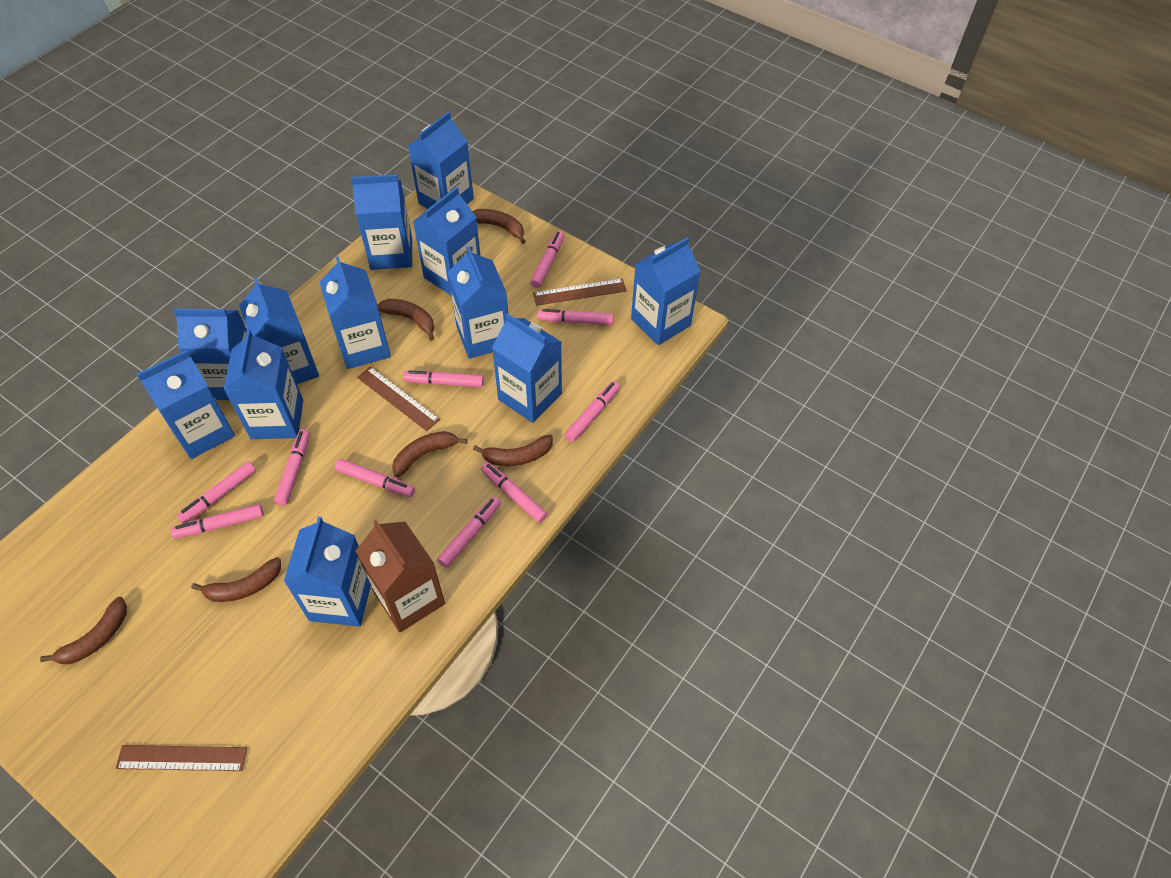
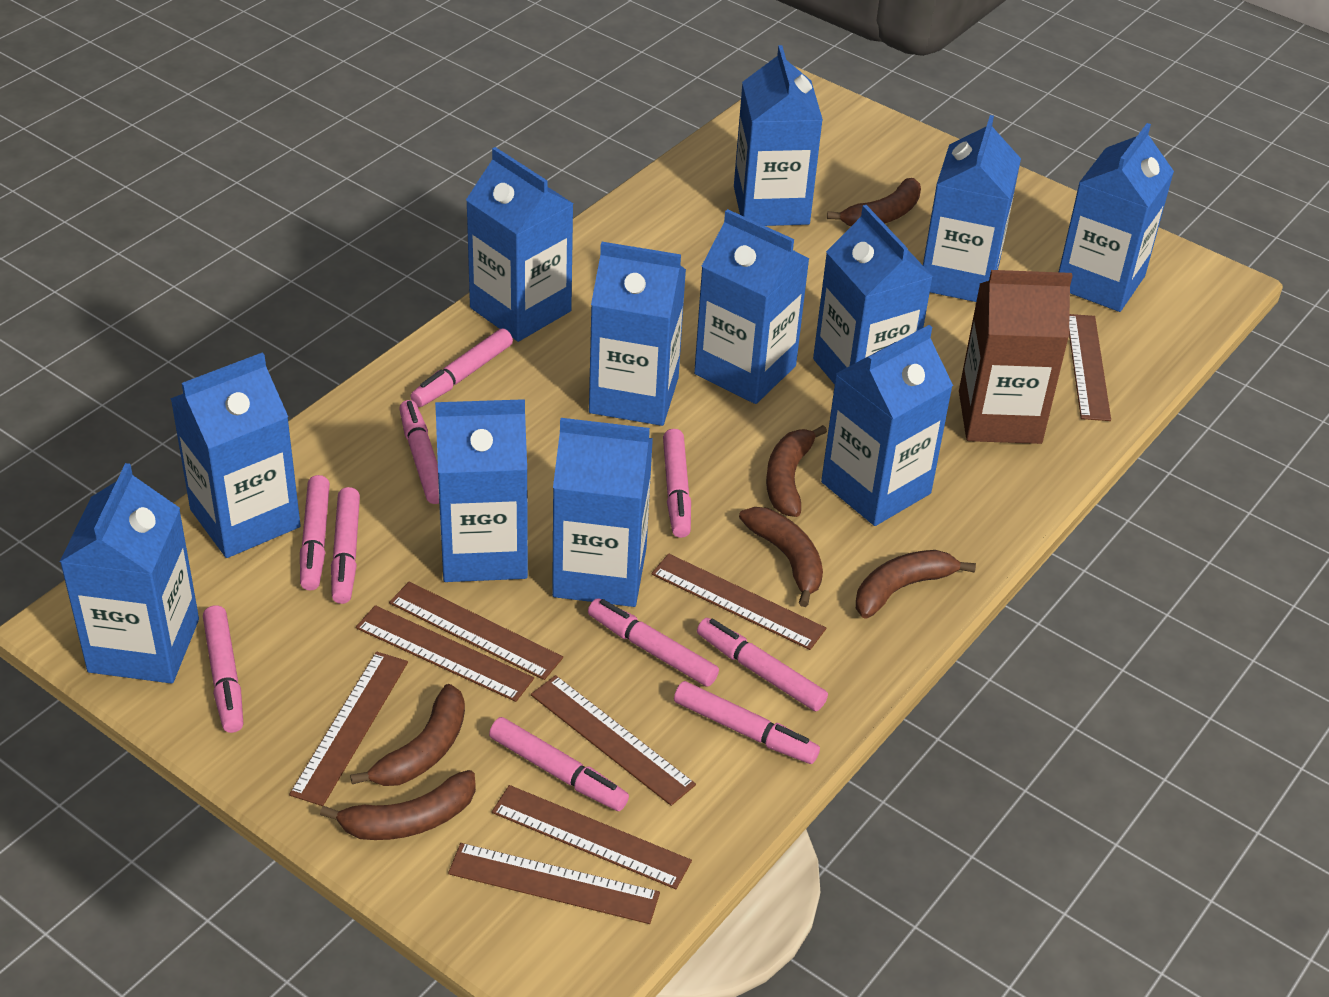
brown ruler: 3 -> 8

